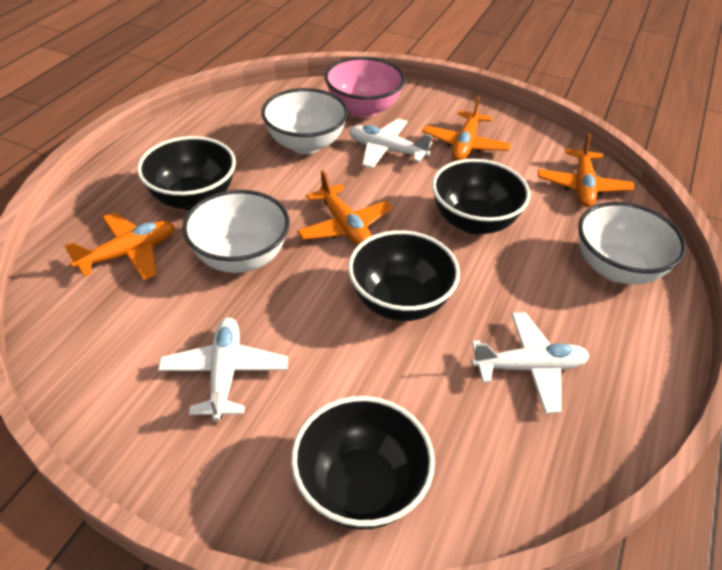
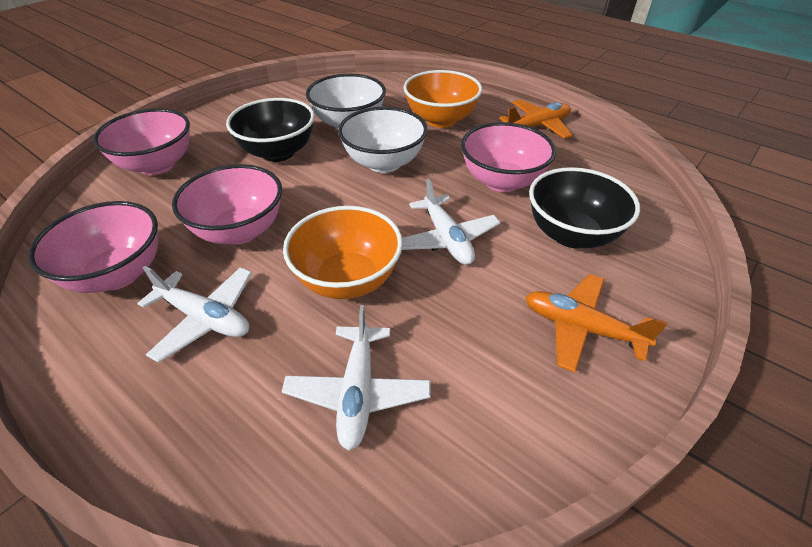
black bowl: 4 -> 2
orange bowl: 0 -> 2
orange plane: 4 -> 2
pink bowl: 1 -> 4
white bowl: 3 -> 2

